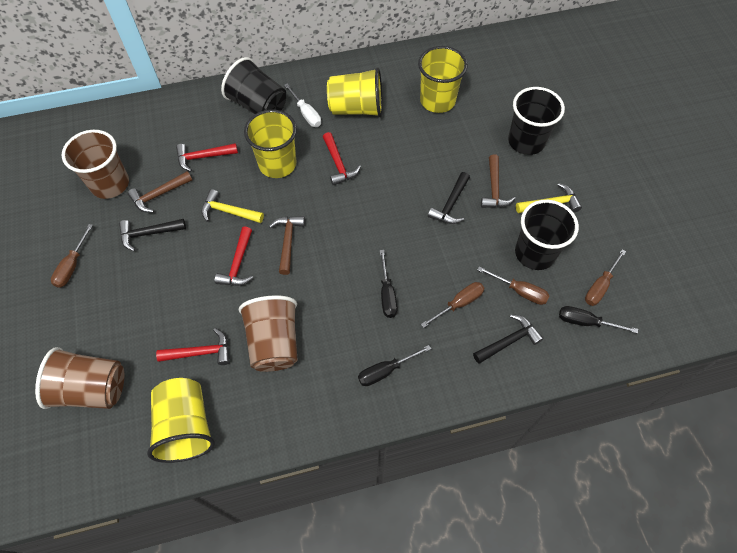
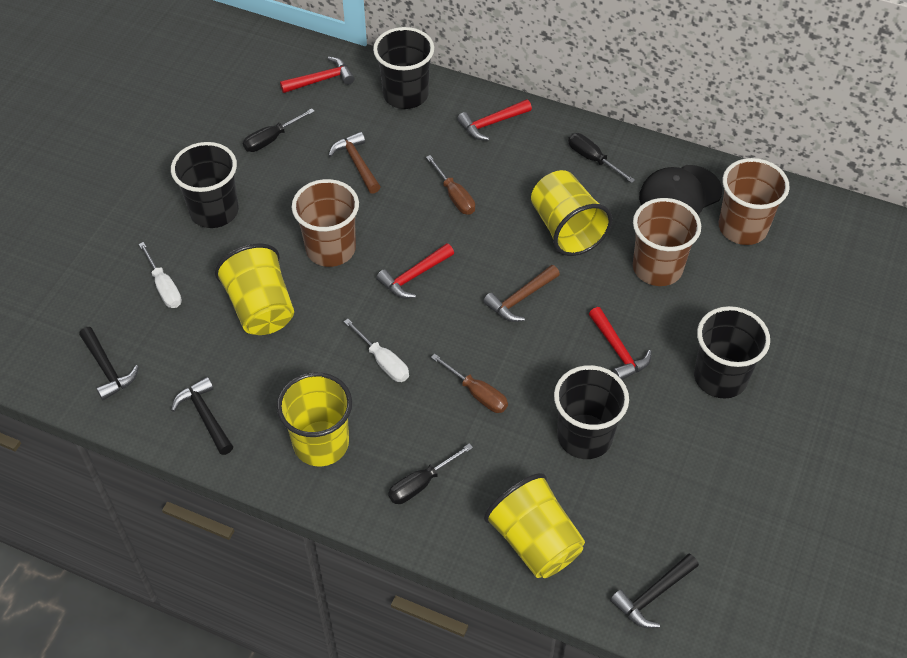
black cap: 0 -> 1
black cup: 3 -> 4
brown hammer: 3 -> 2
brown screwdriver: 4 -> 2
white screwdriver: 1 -> 2
yellow hammer: 2 -> 0

